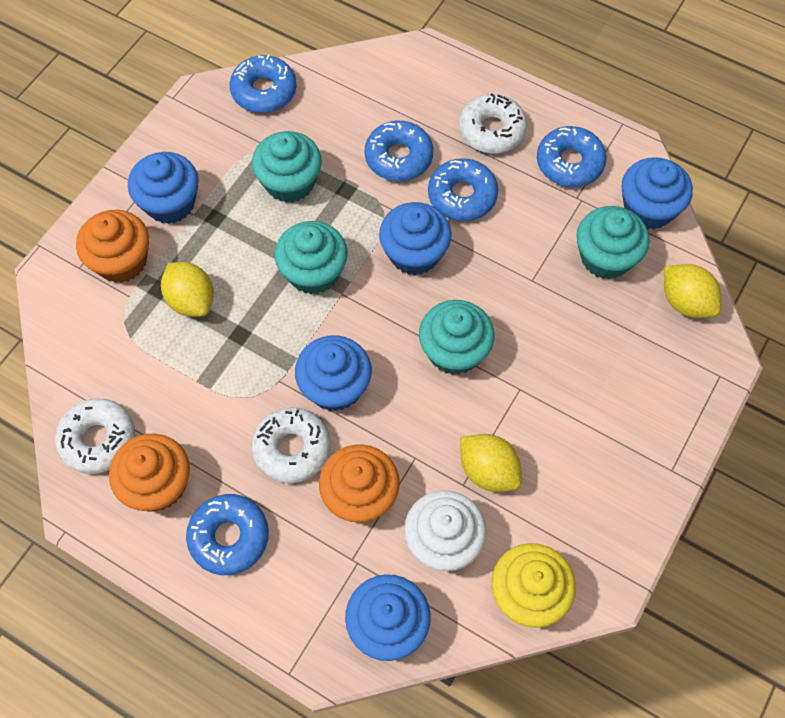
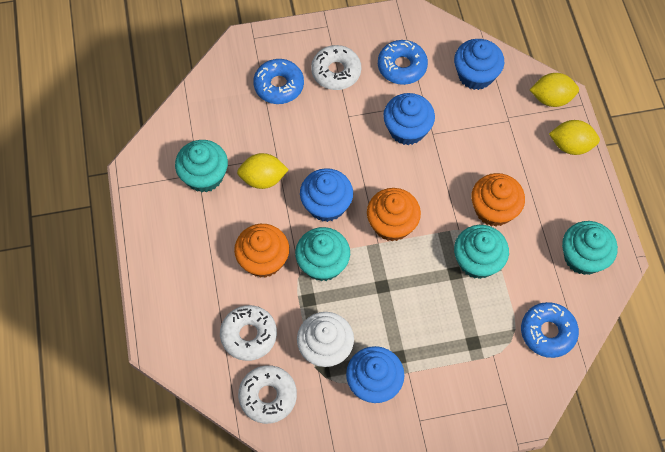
blue cupcake: 5 -> 4
blue donut: 5 -> 3
yellow cupcake: 1 -> 0

